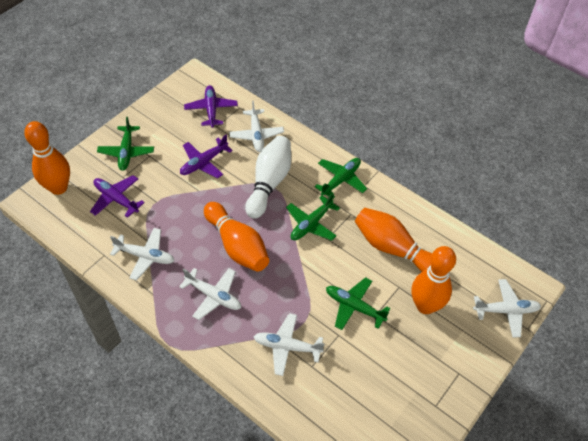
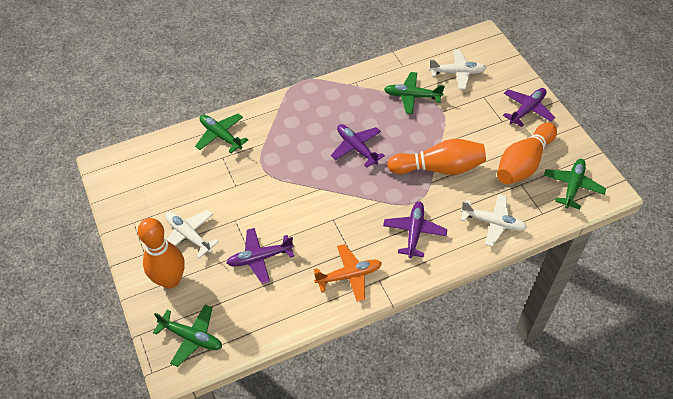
orange bowling pin: 4 -> 3
orange plane: 0 -> 1
purple plane: 3 -> 4
white bowling pin: 1 -> 0
white plane: 5 -> 3

